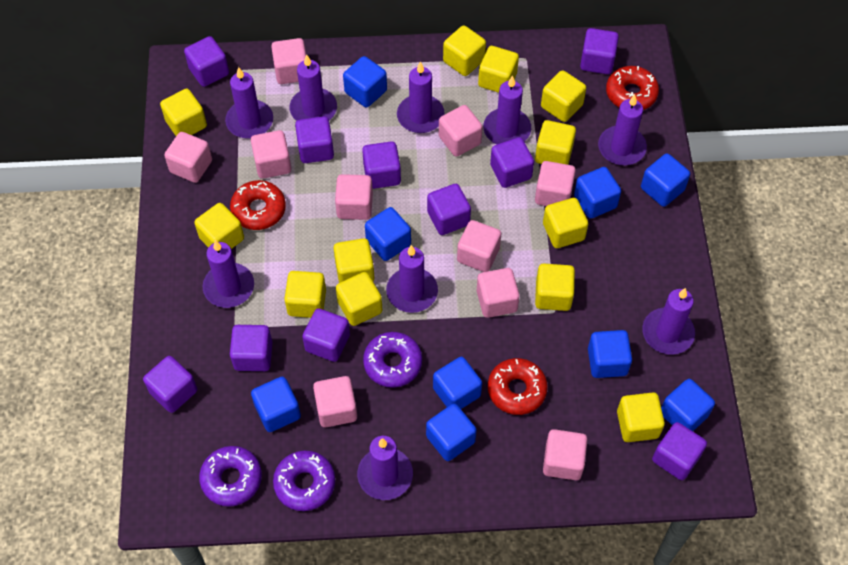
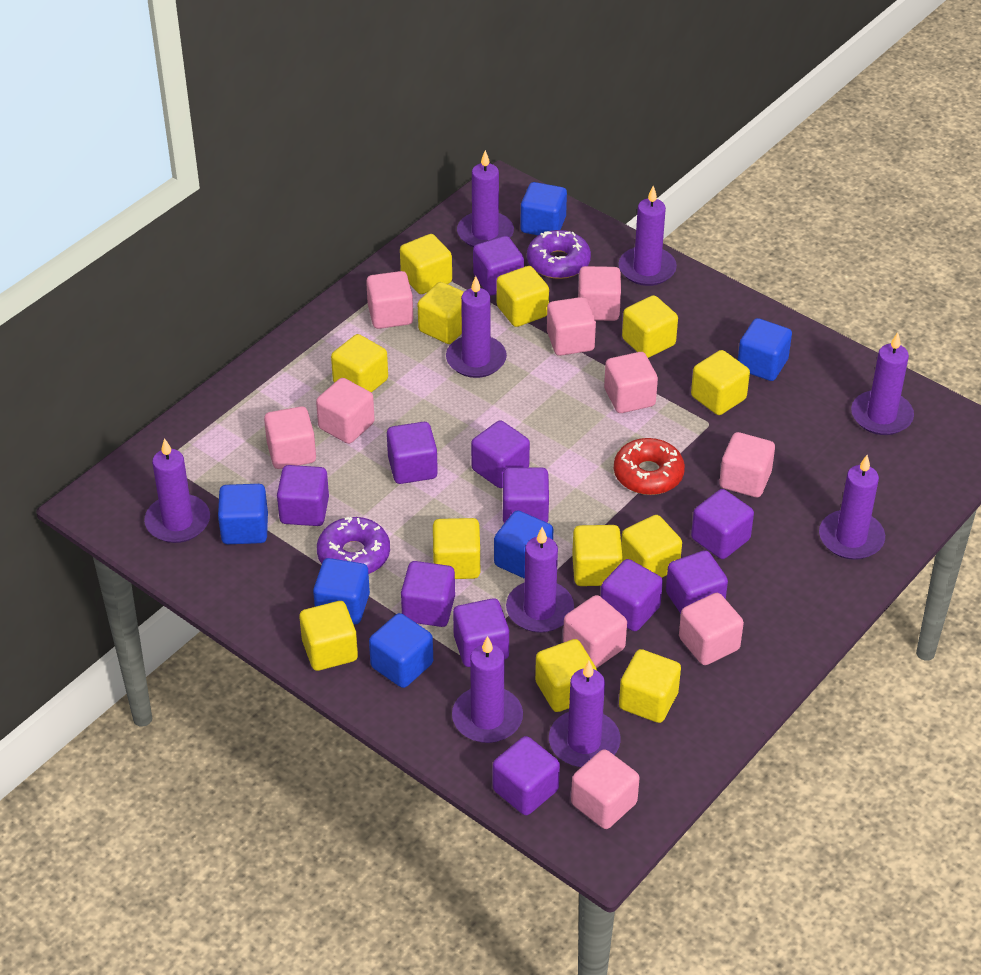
blue cube: 9 -> 6
purple cube: 10 -> 11
purple donut: 3 -> 2
red donut: 3 -> 1

